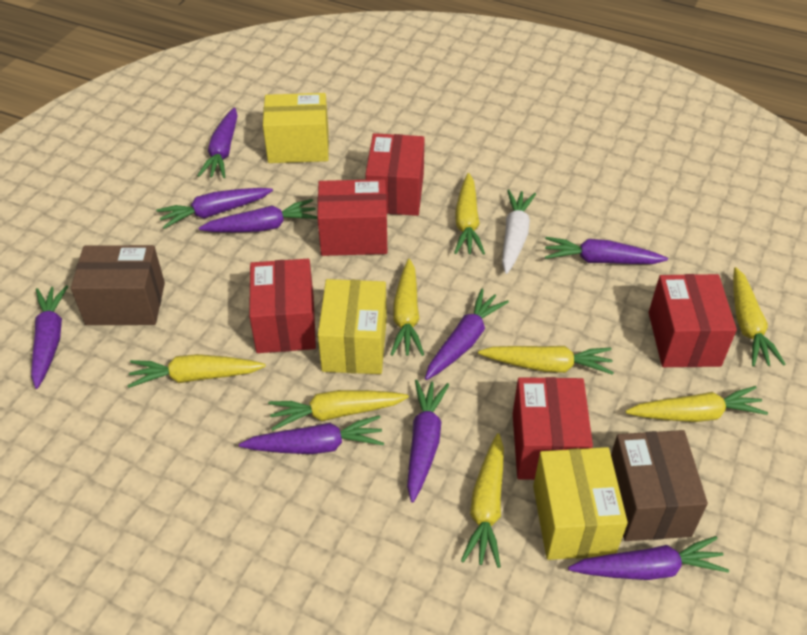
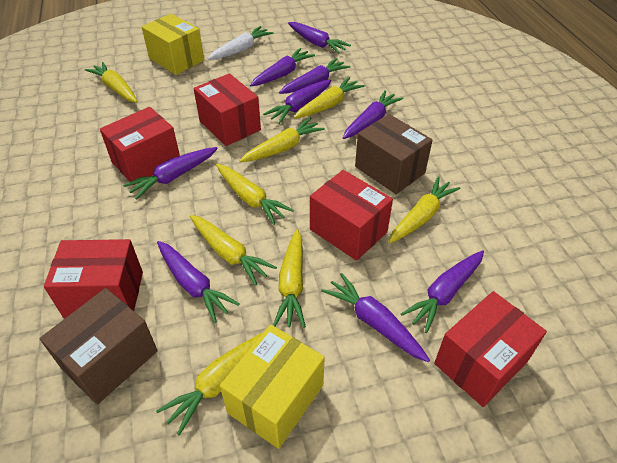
yellow box: 3 -> 2

